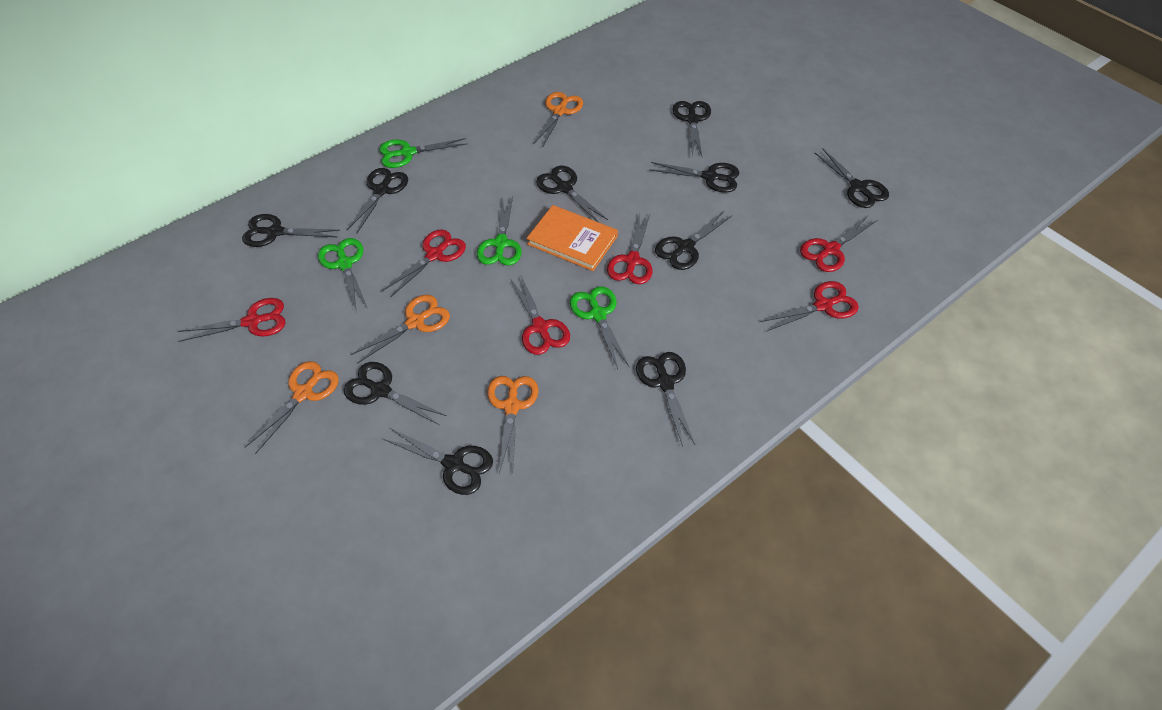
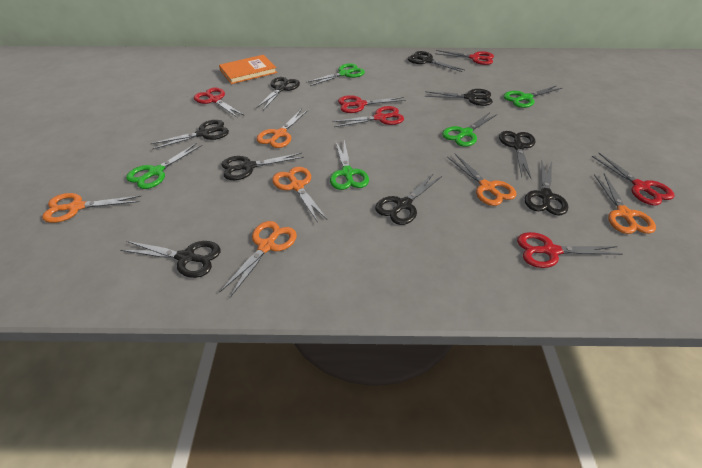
black scissors: 10 -> 9
green scissors: 4 -> 5
orange scissors: 4 -> 6

